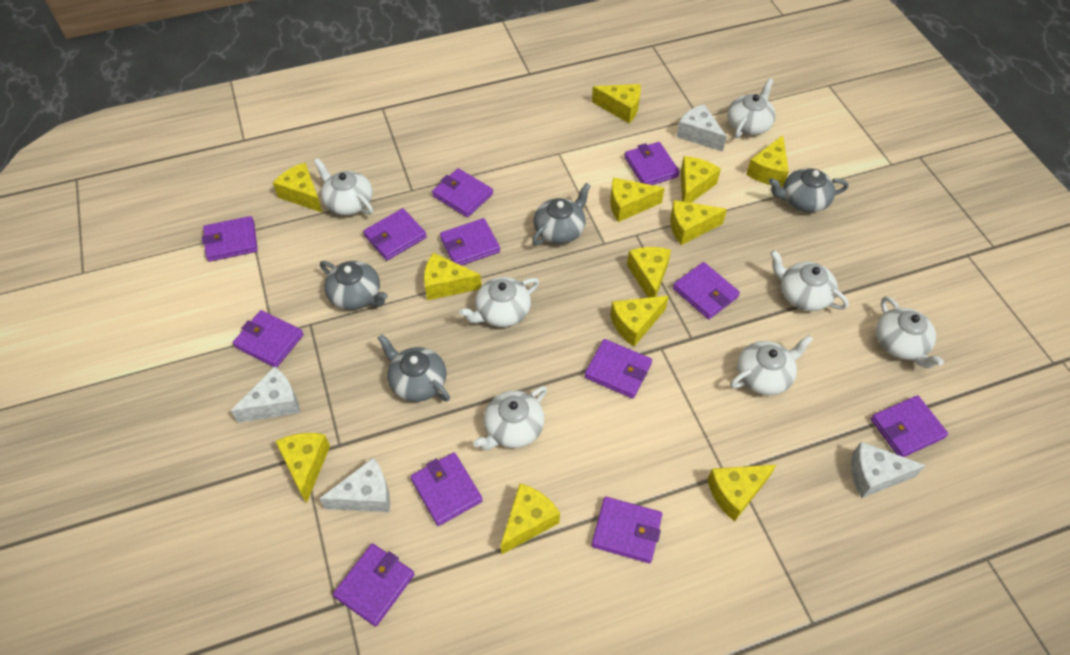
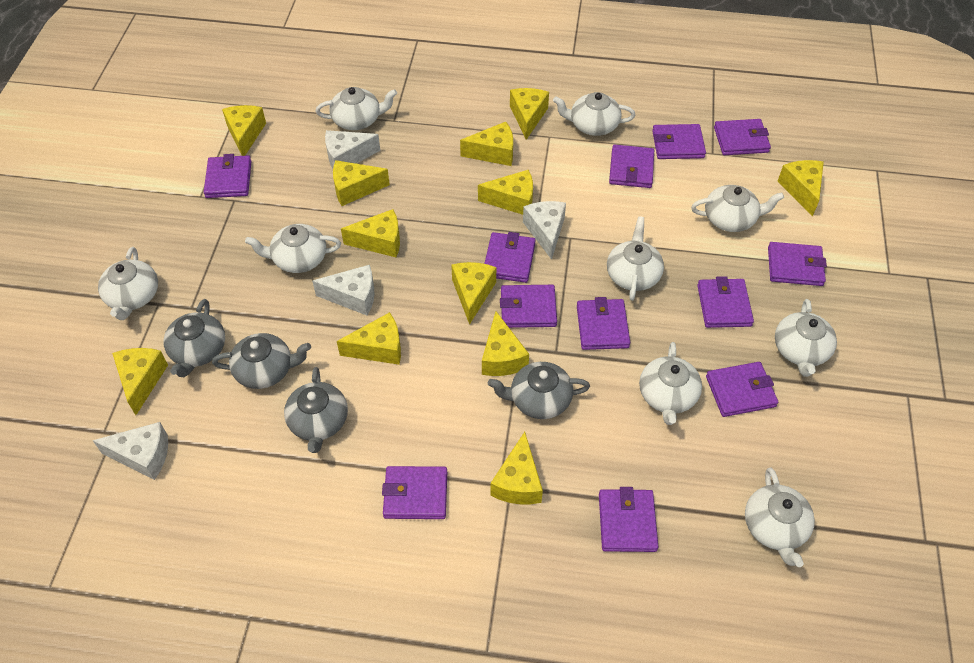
white teapot: 7 -> 9

